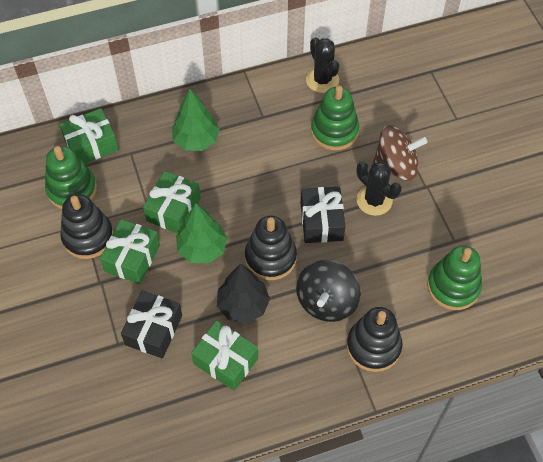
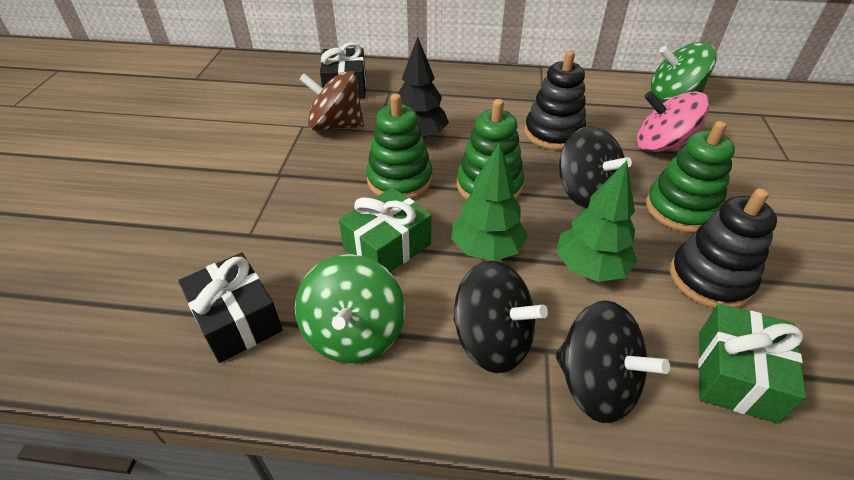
black cactus: 2 -> 0
black spinning top: 1 -> 3
black stacking toy: 3 -> 2
green gift: 4 -> 2
green spinning top: 0 -> 2
pink spinning top: 0 -> 1

